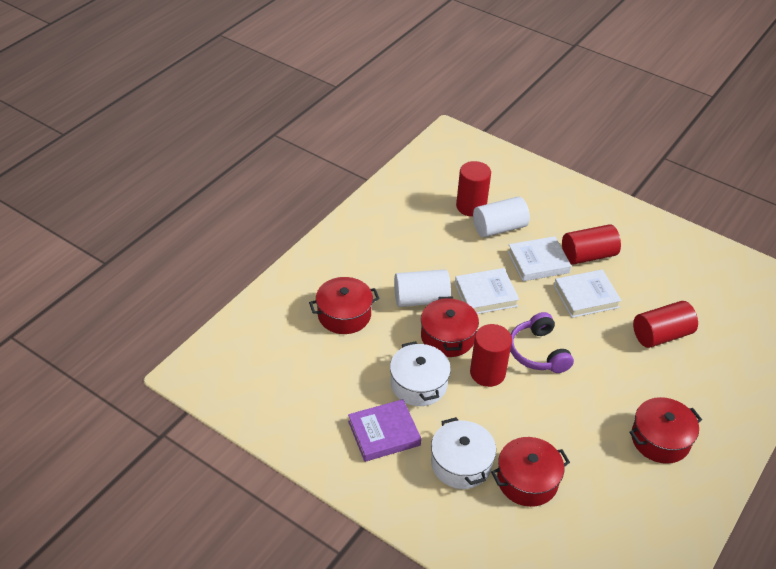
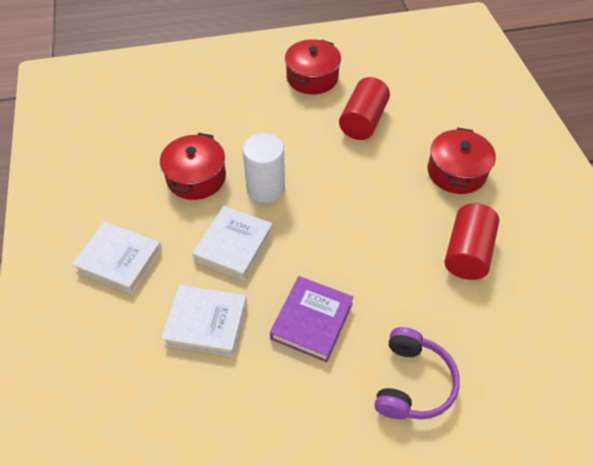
red cylinder: 4 -> 2
red pot: 4 -> 3
white cylinder: 2 -> 1
white pot: 2 -> 0

